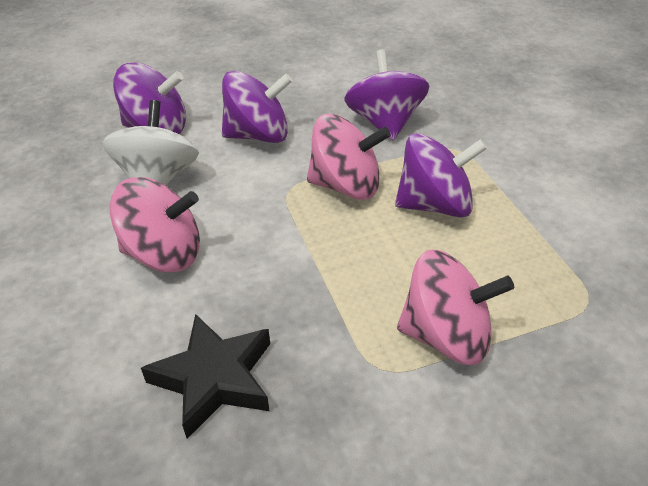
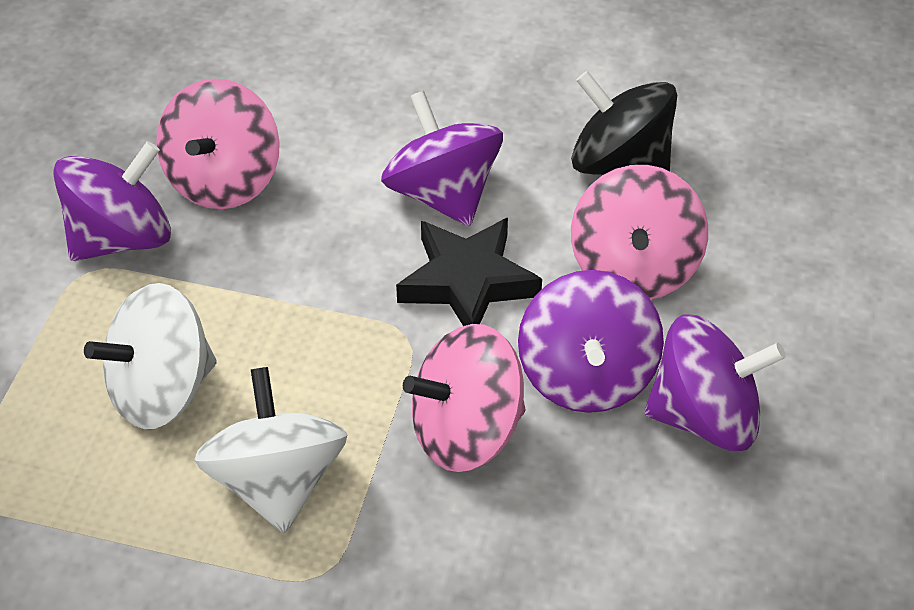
black spinning top: 0 -> 1
white spinning top: 1 -> 2

